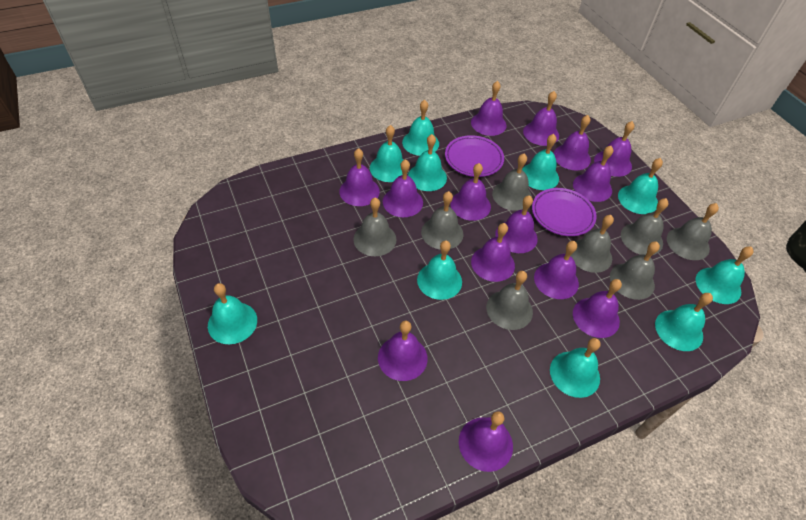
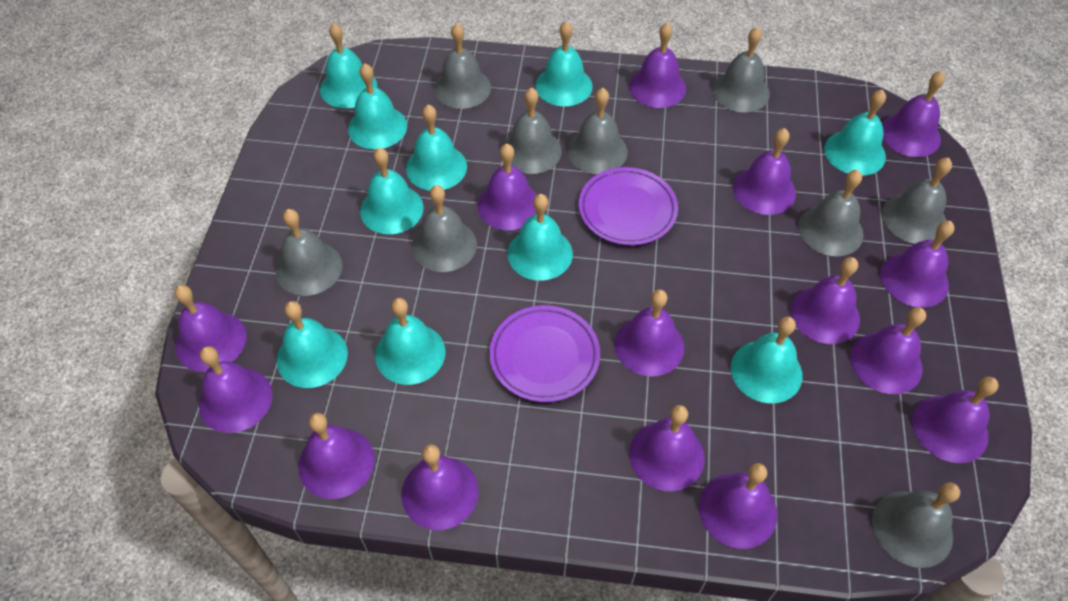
grey bell: 8 -> 9
purple bell: 14 -> 15

